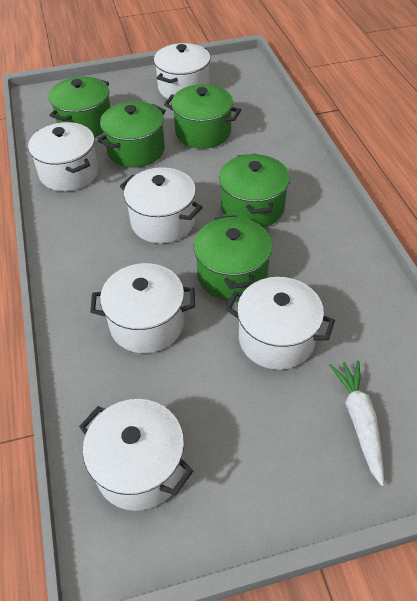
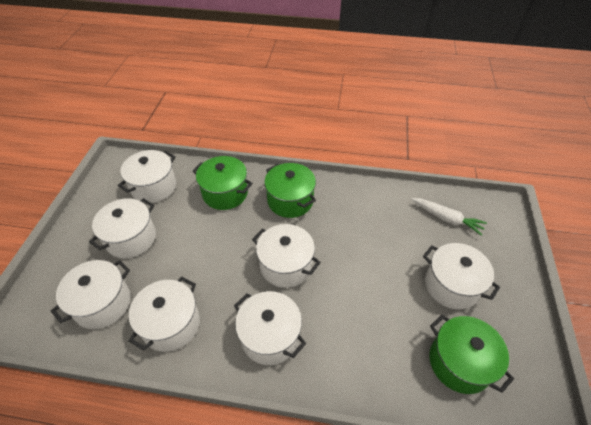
green pot: 5 -> 3
white pot: 6 -> 7

